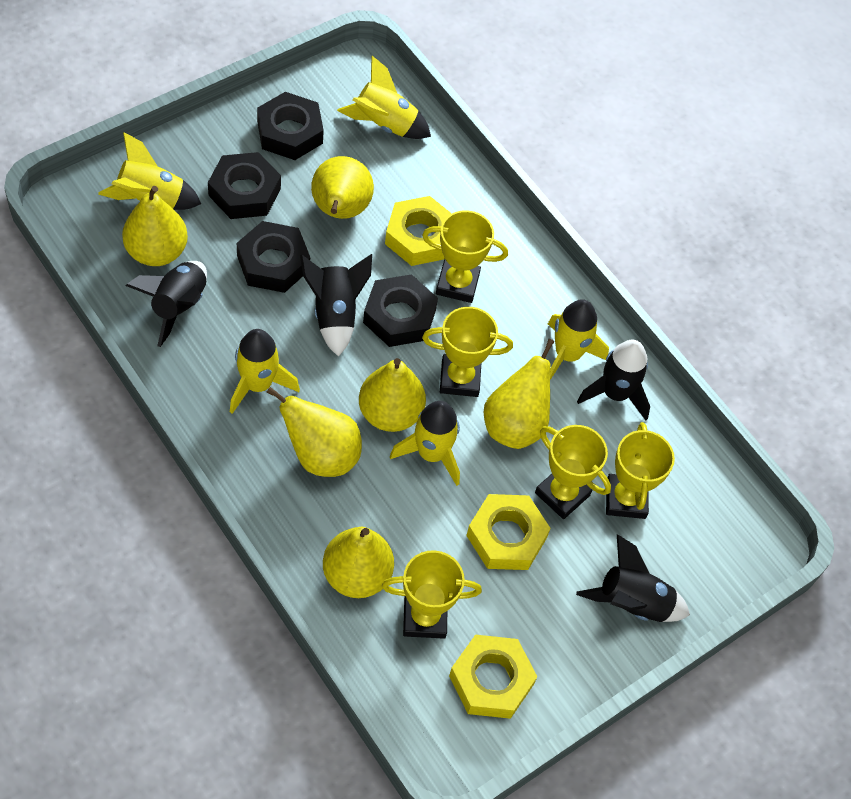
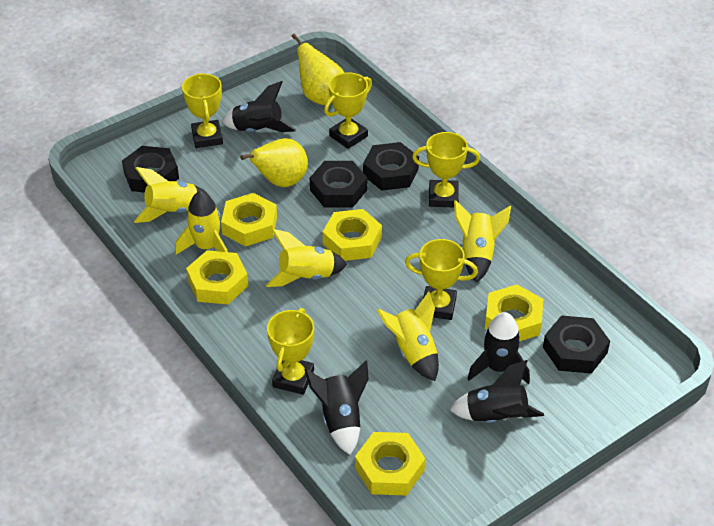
yellow nut: 3 -> 5
yellow pear: 6 -> 2

